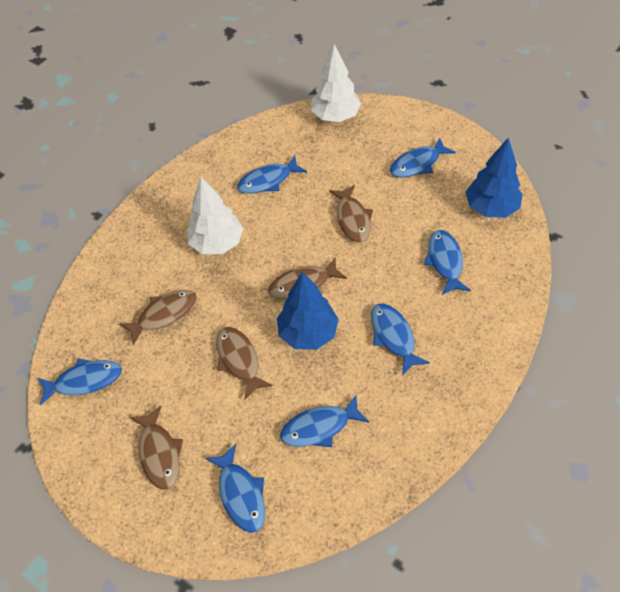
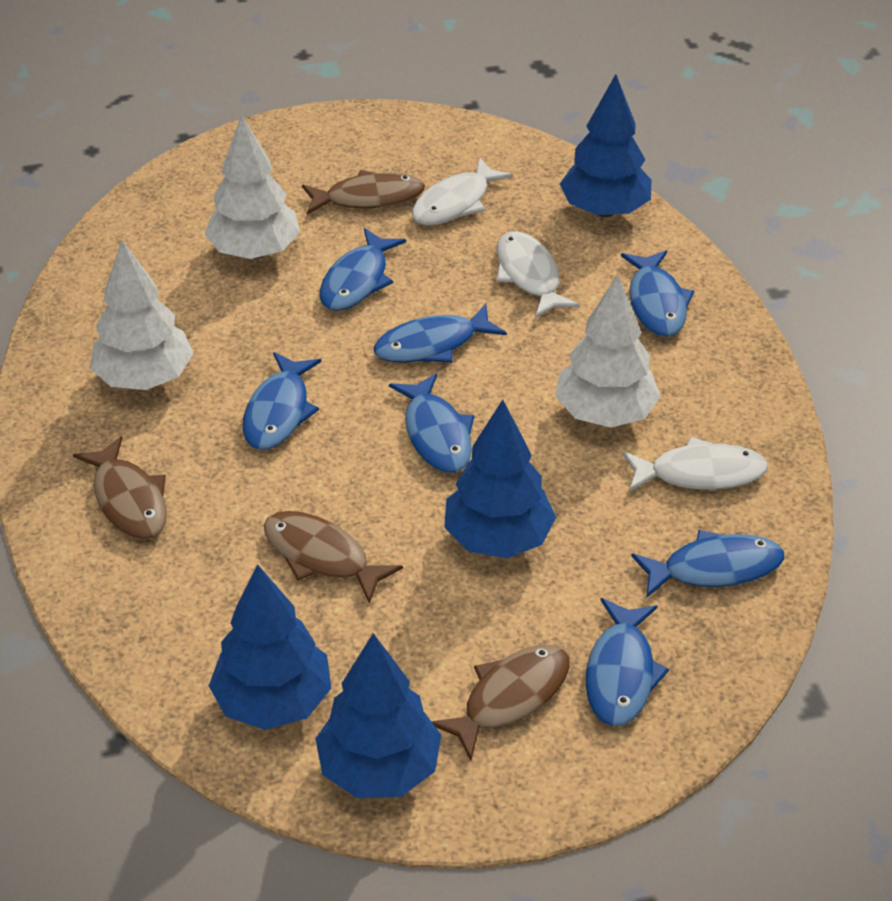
blue tree: 2 -> 4
brown fish: 5 -> 4
white fish: 0 -> 3
white tree: 2 -> 3

